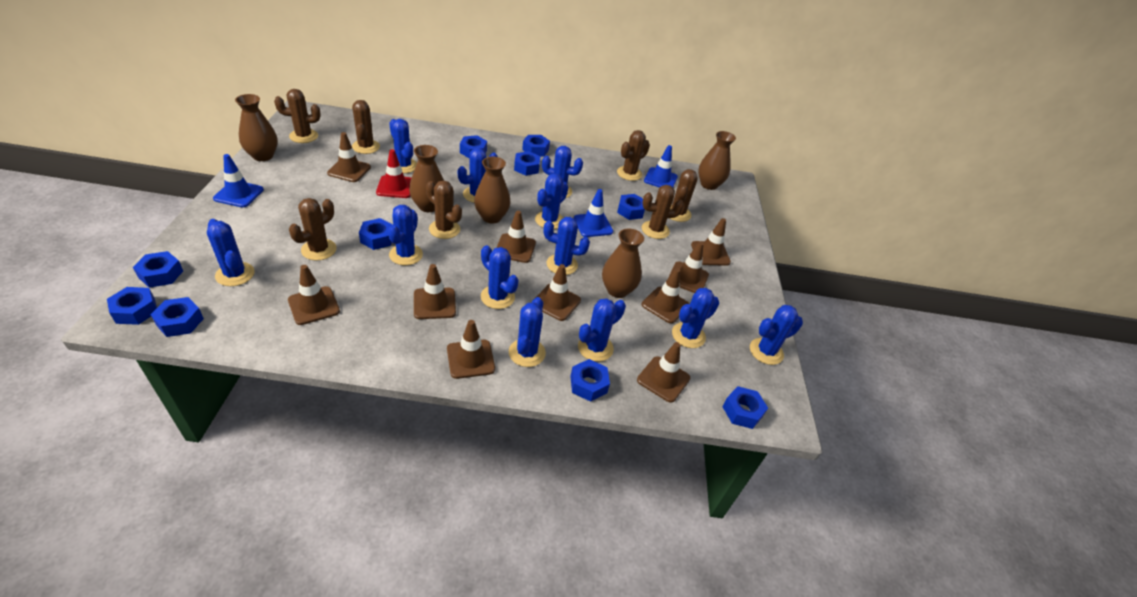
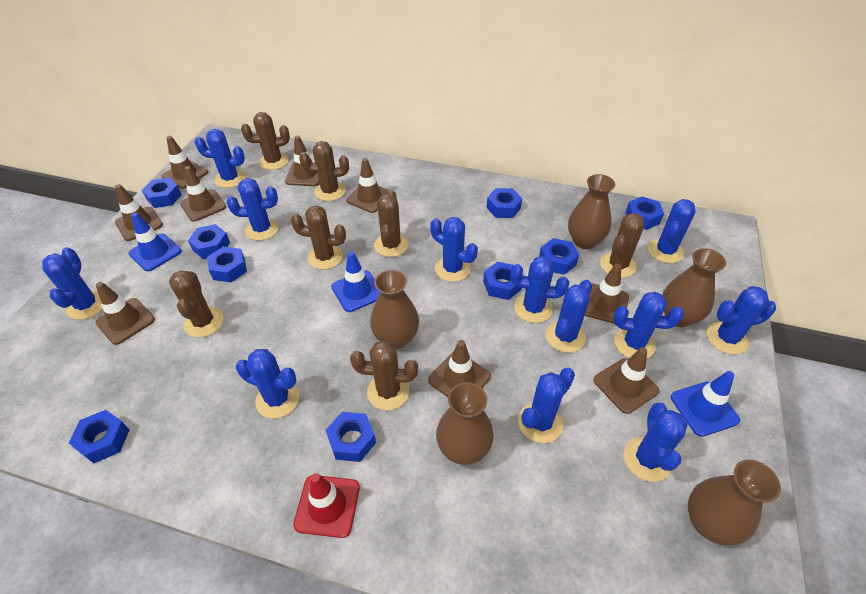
blue nut: 10 -> 9
brown traffic cone: 10 -> 9

